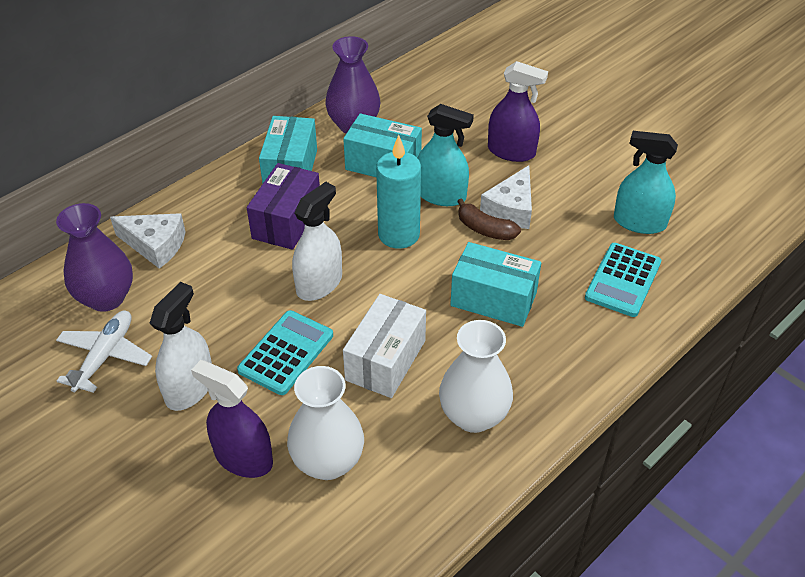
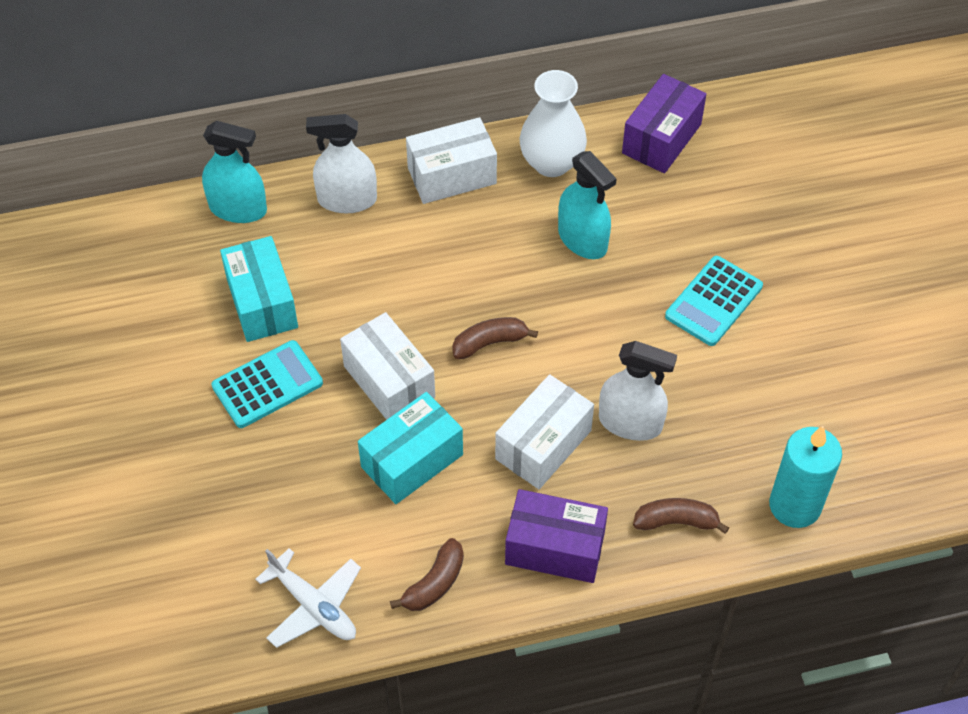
brown banana: 1 -> 3
purple box: 1 -> 2
purple spray bottle: 2 -> 0
purple vase: 2 -> 0
turquoise box: 3 -> 2
white box: 1 -> 3
white cheese: 2 -> 0
white vase: 2 -> 1

